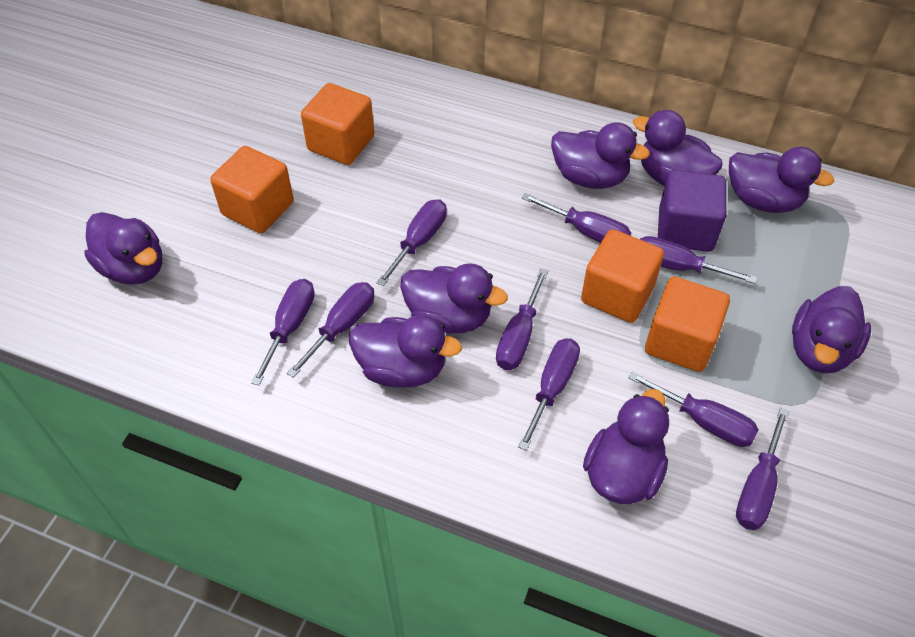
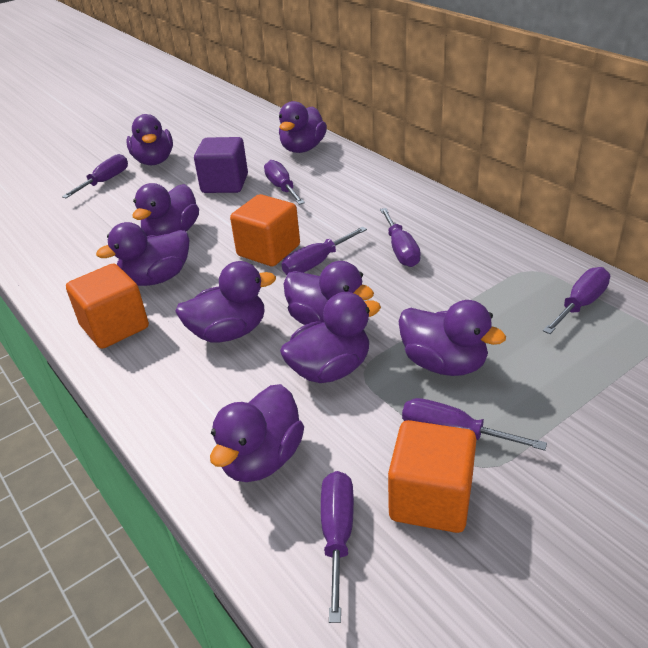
orange cube: 4 -> 3
purple duck: 8 -> 9
purple screwdriver: 9 -> 7

